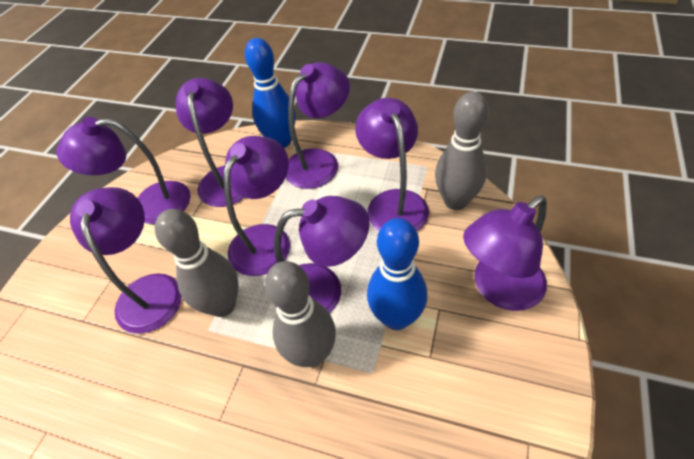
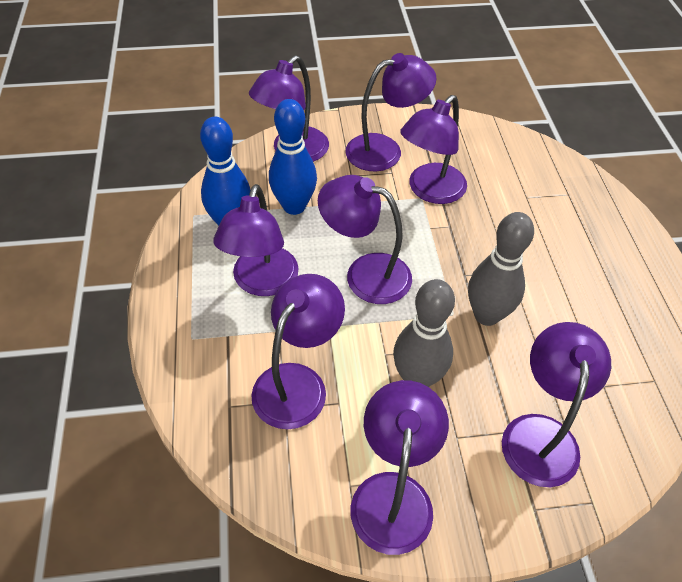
grey bowling pin: 3 -> 2

